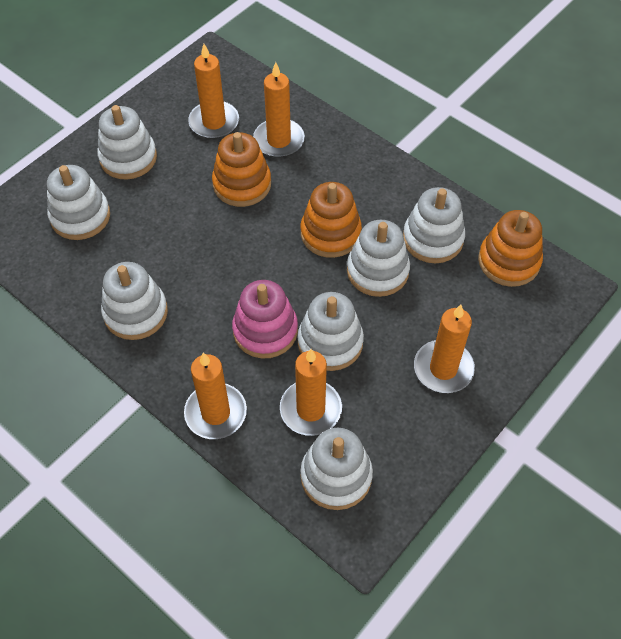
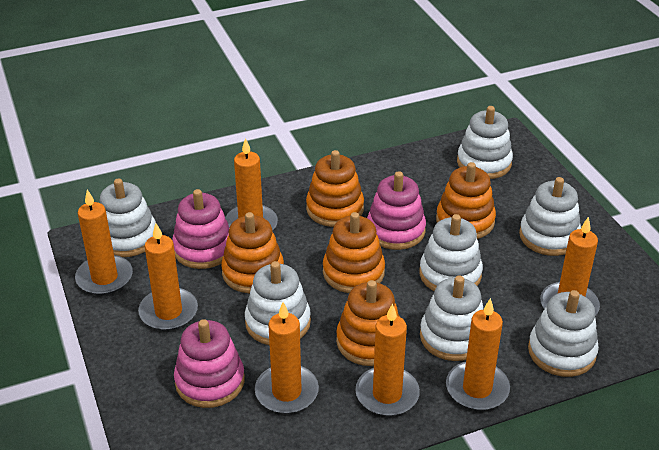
orange candle: 5 -> 7
orange stacking toy: 3 -> 5
pink stacking toy: 1 -> 3

